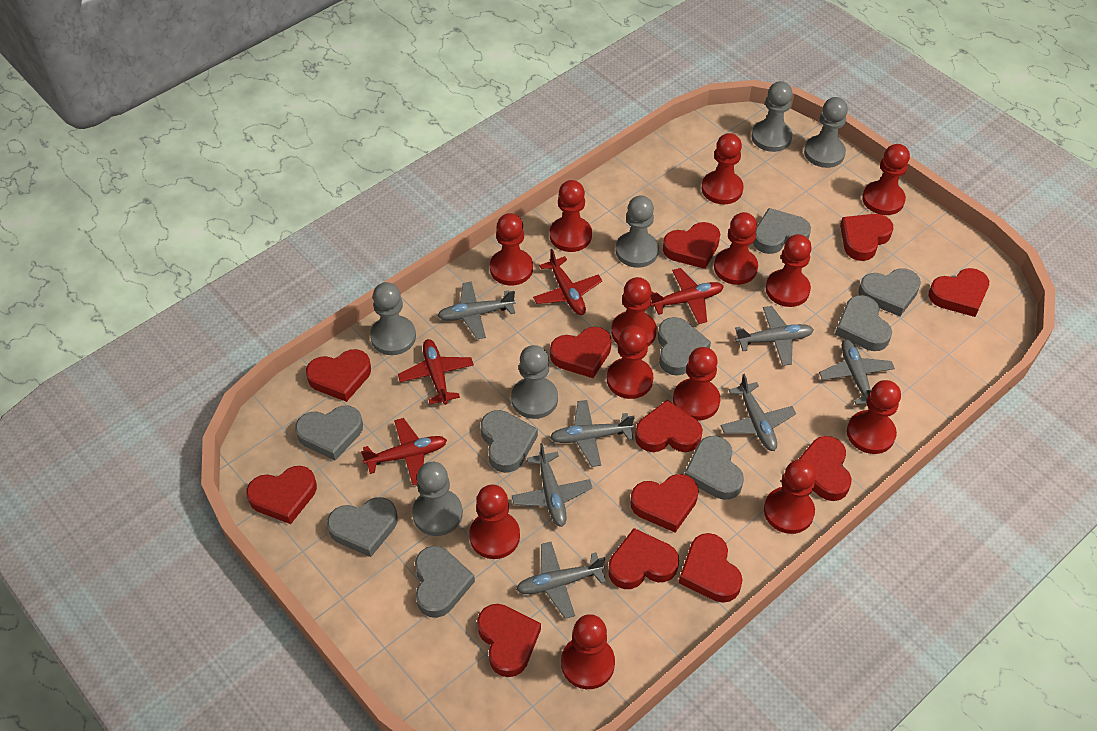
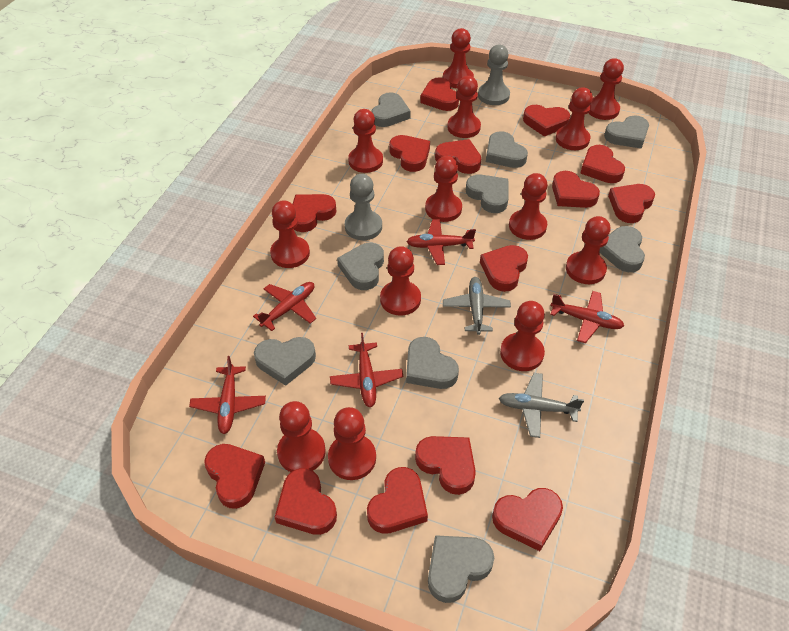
grey pawn: 6 -> 2
grey plane: 7 -> 2
red heart: 12 -> 14
red plane: 4 -> 5

